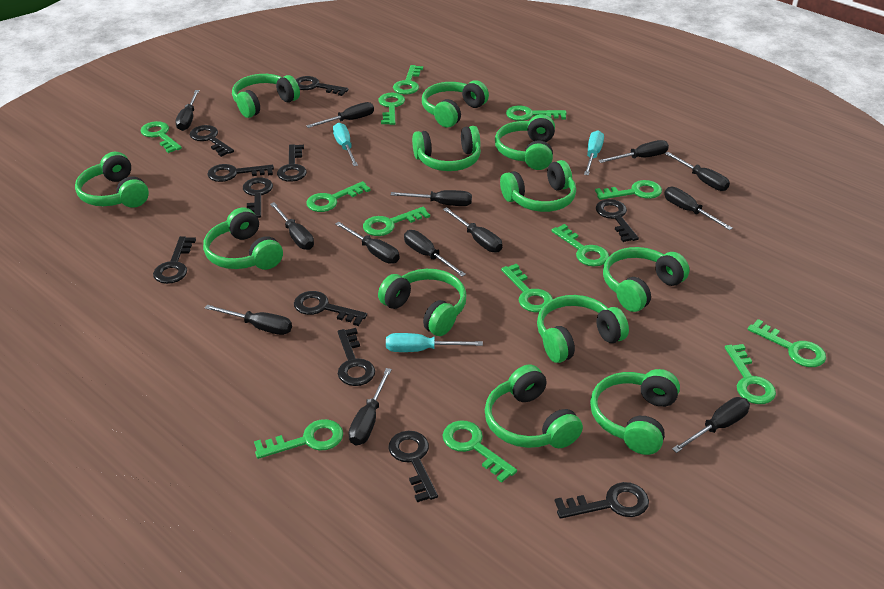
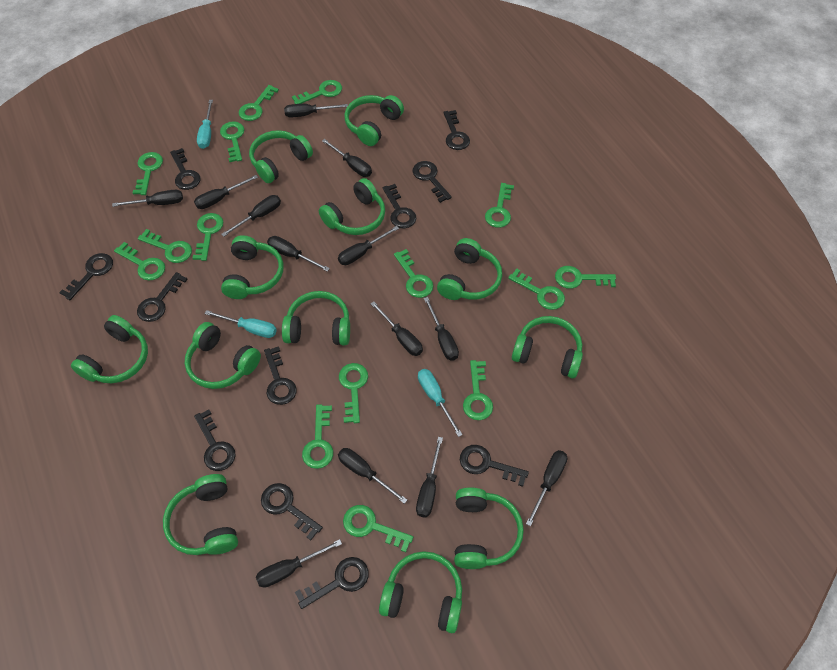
green key: 13 -> 15

